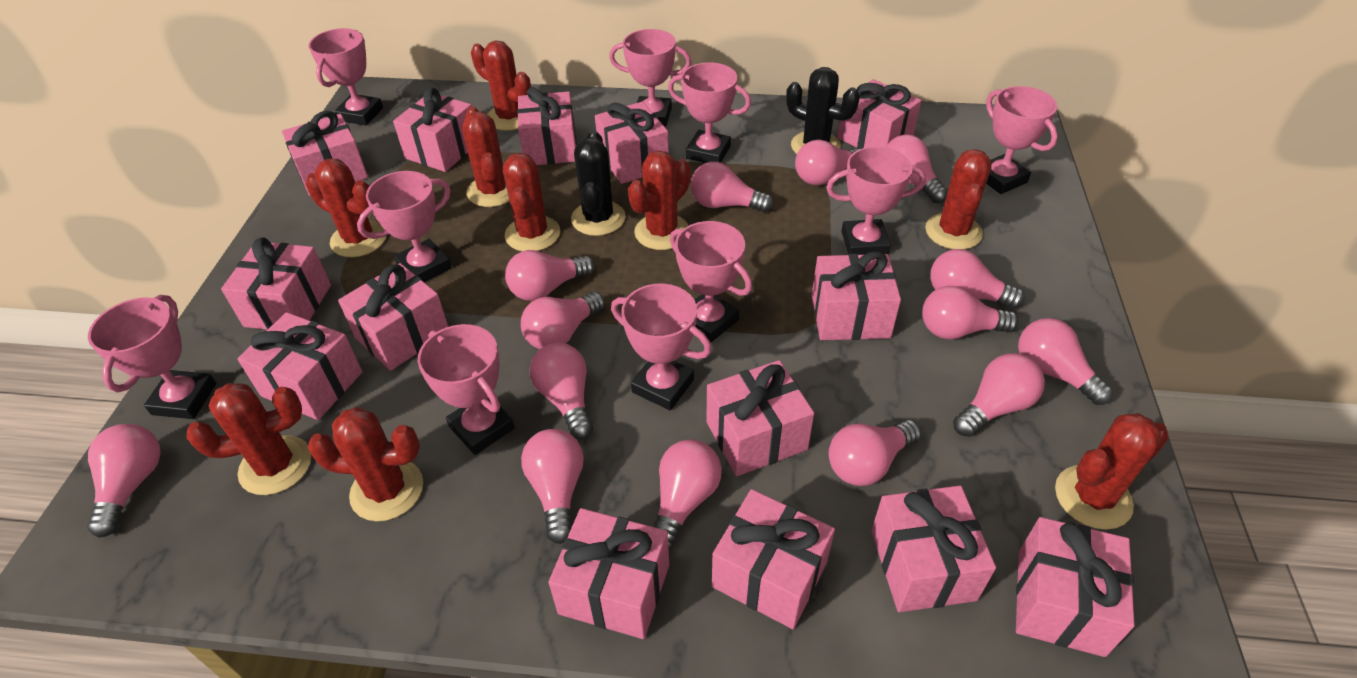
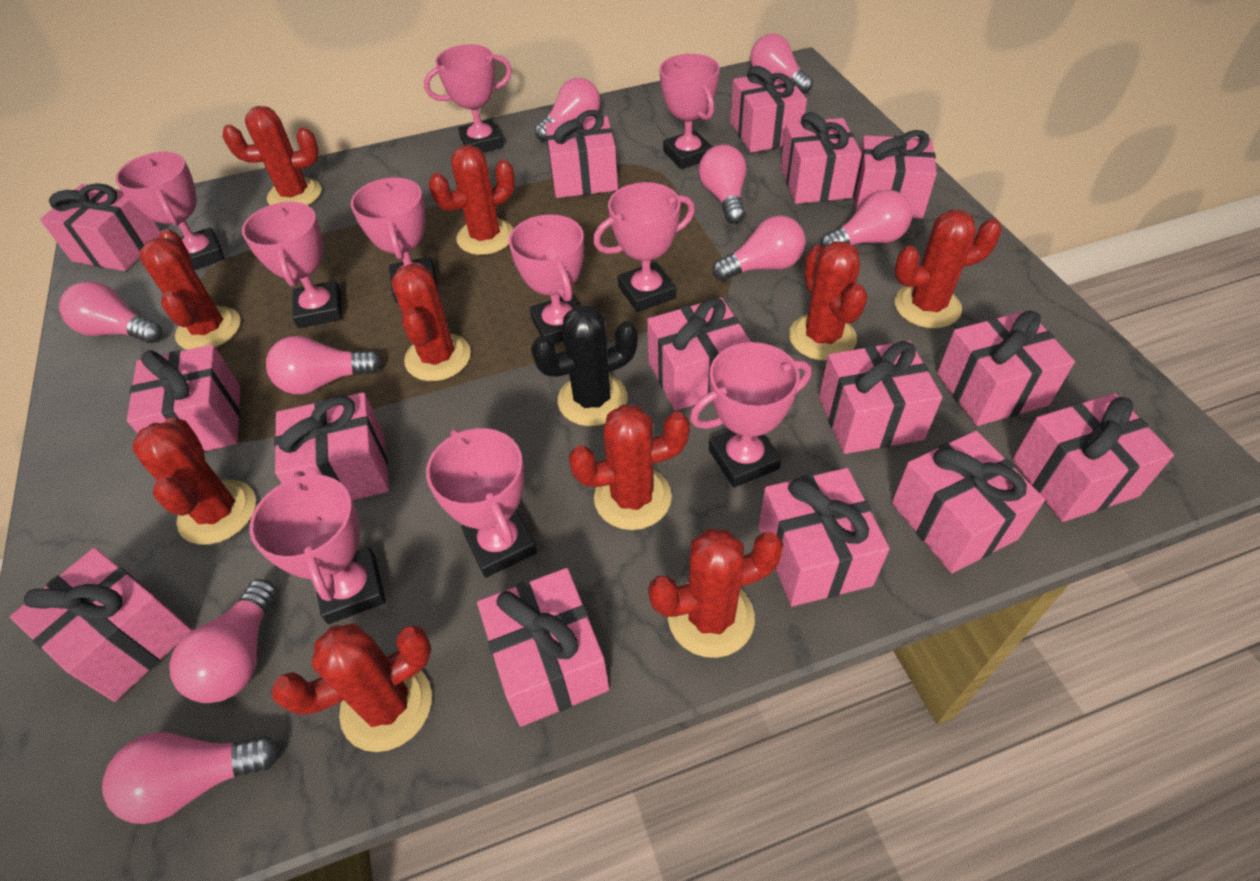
black cactus: 2 -> 1
pink gift: 14 -> 15
pink light bulb: 14 -> 9
red cactus: 9 -> 10

